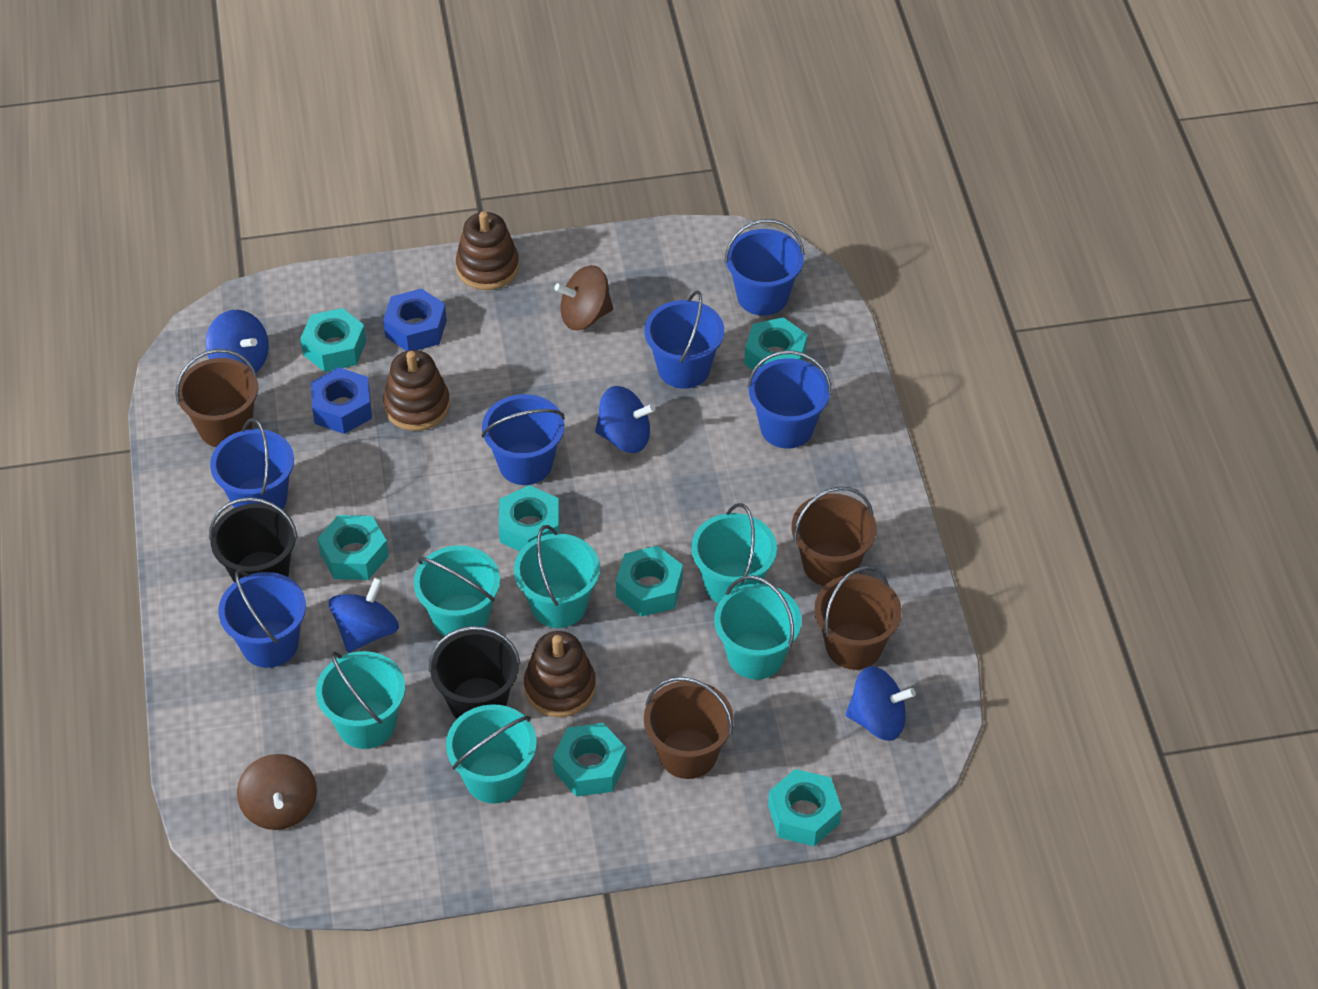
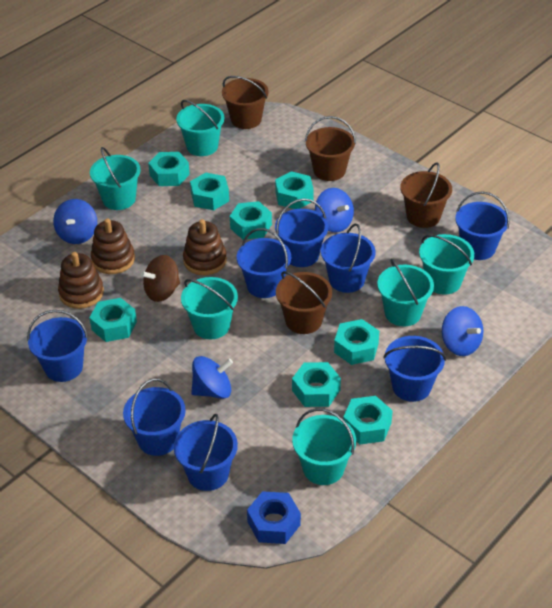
black bucket: 2 -> 0
blue bucket: 6 -> 8
blue nut: 2 -> 1
brown spinning top: 2 -> 1
turquoise nut: 7 -> 8

